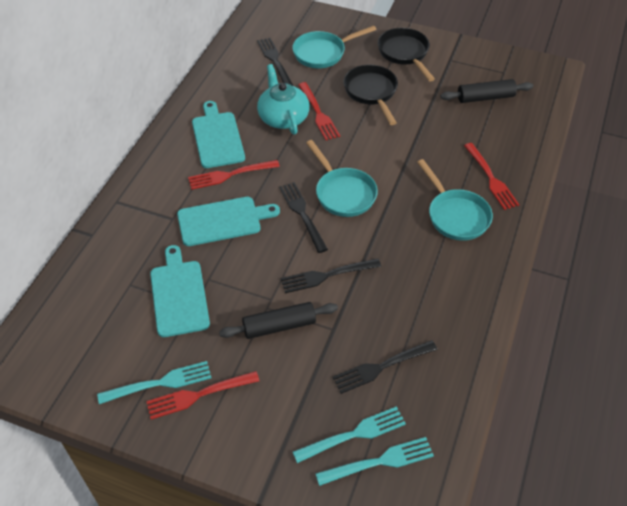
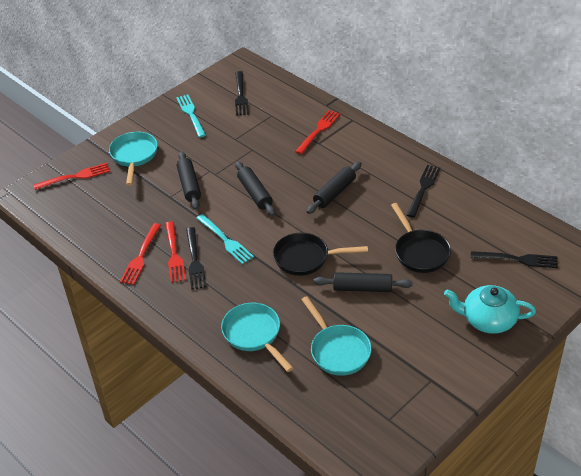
black rolling pin: 2 -> 4
turquoise cutting board: 3 -> 0
turquoise fork: 3 -> 2

